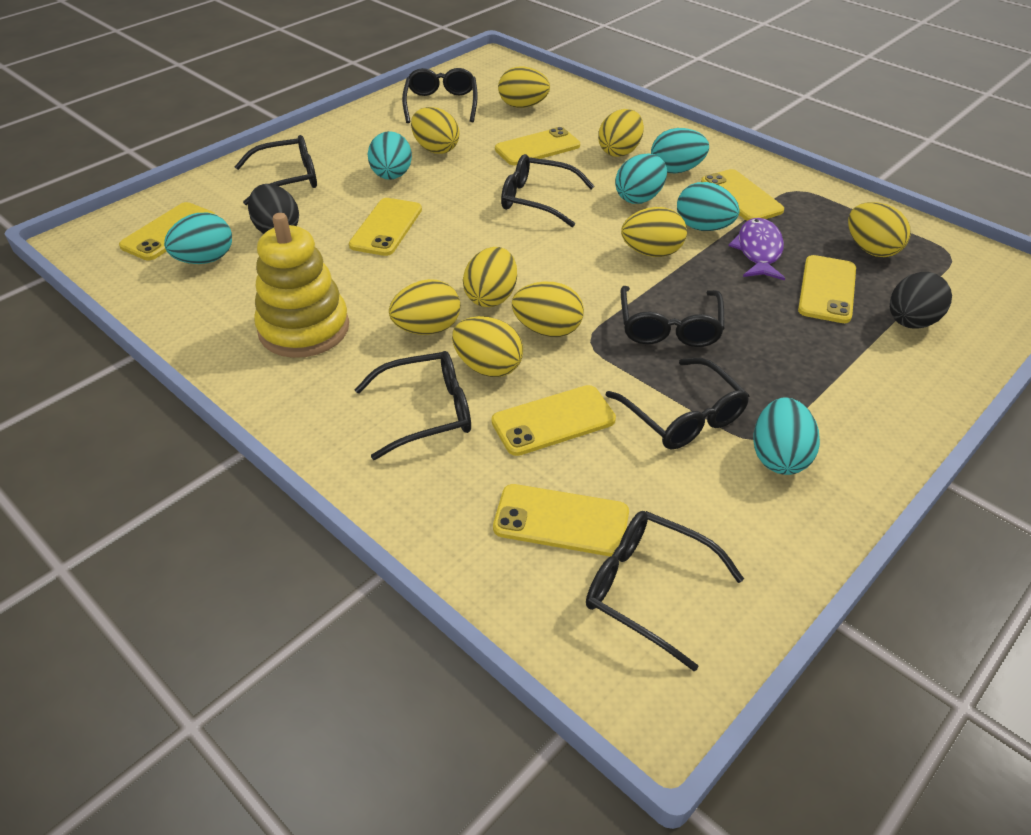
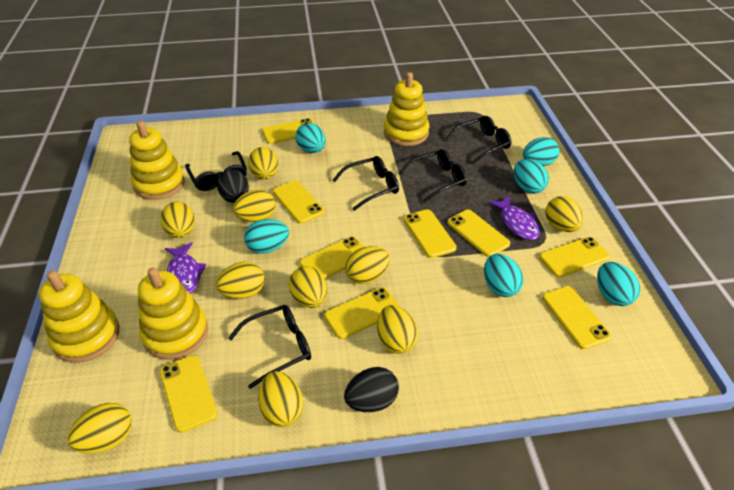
black glasses: 7 -> 5
purple fish: 1 -> 2
yellow egg: 9 -> 10
yellow phone: 7 -> 9
yellow stacking toy: 1 -> 4

